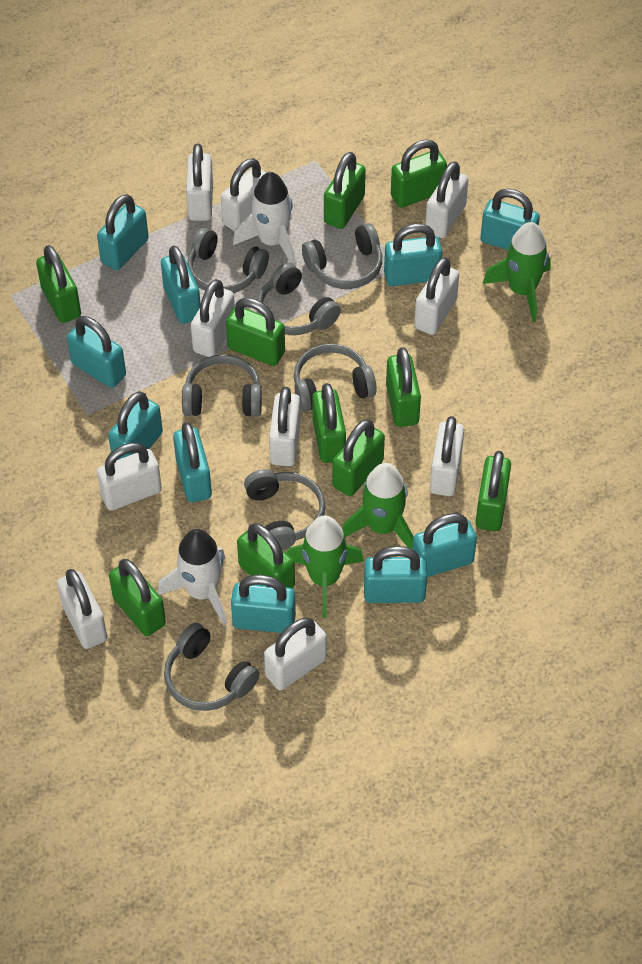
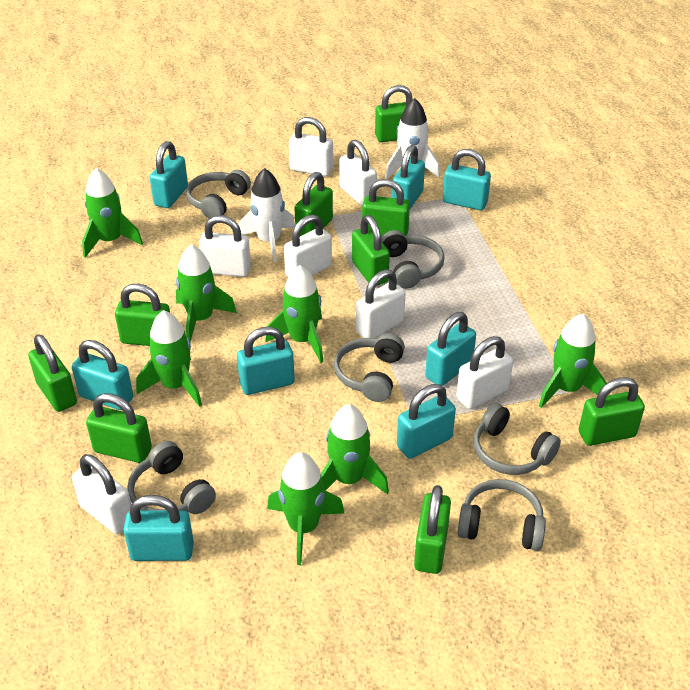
green padlock: 10 -> 9
green rocket: 3 -> 7
grey headphones: 7 -> 6
turquoise padlock: 10 -> 8
white padlock: 10 -> 7

